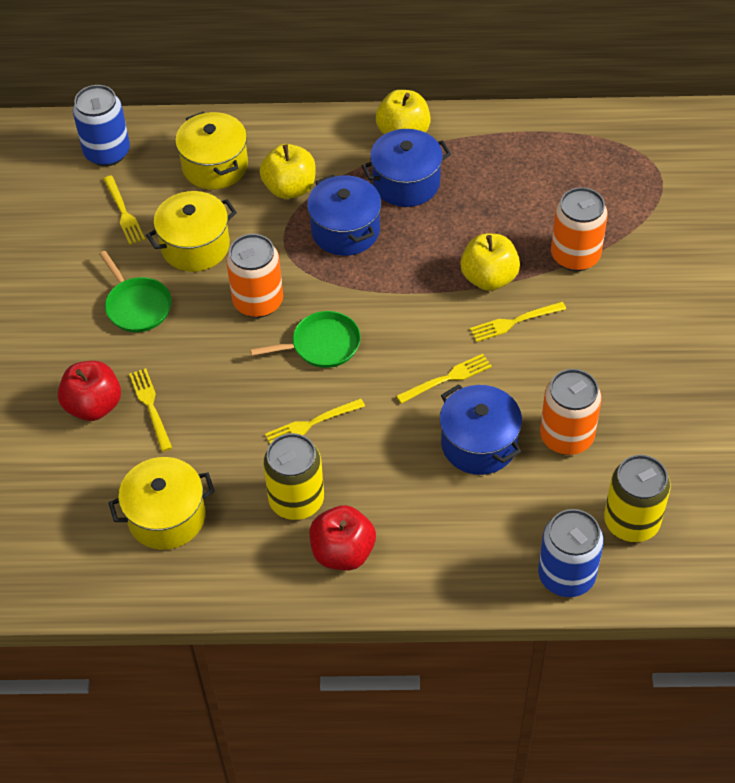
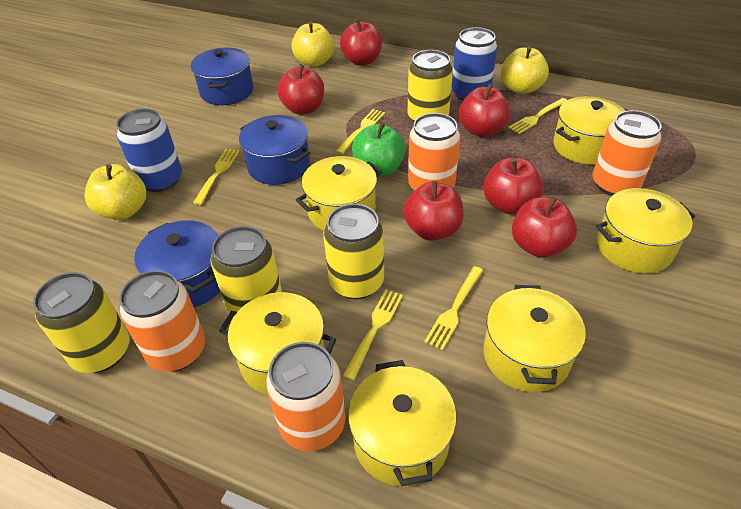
green apple: 0 -> 1
green pan: 2 -> 0
orange can: 3 -> 4
red apple: 2 -> 6
yellow can: 2 -> 4
yellow pot: 3 -> 6

